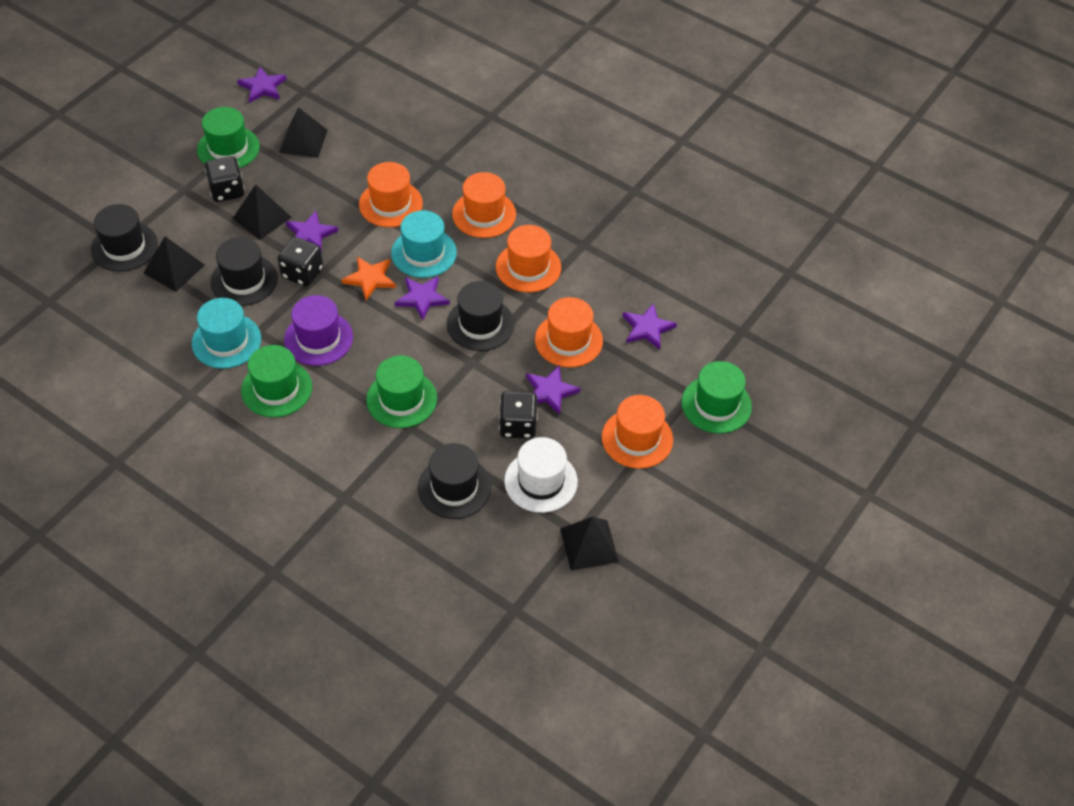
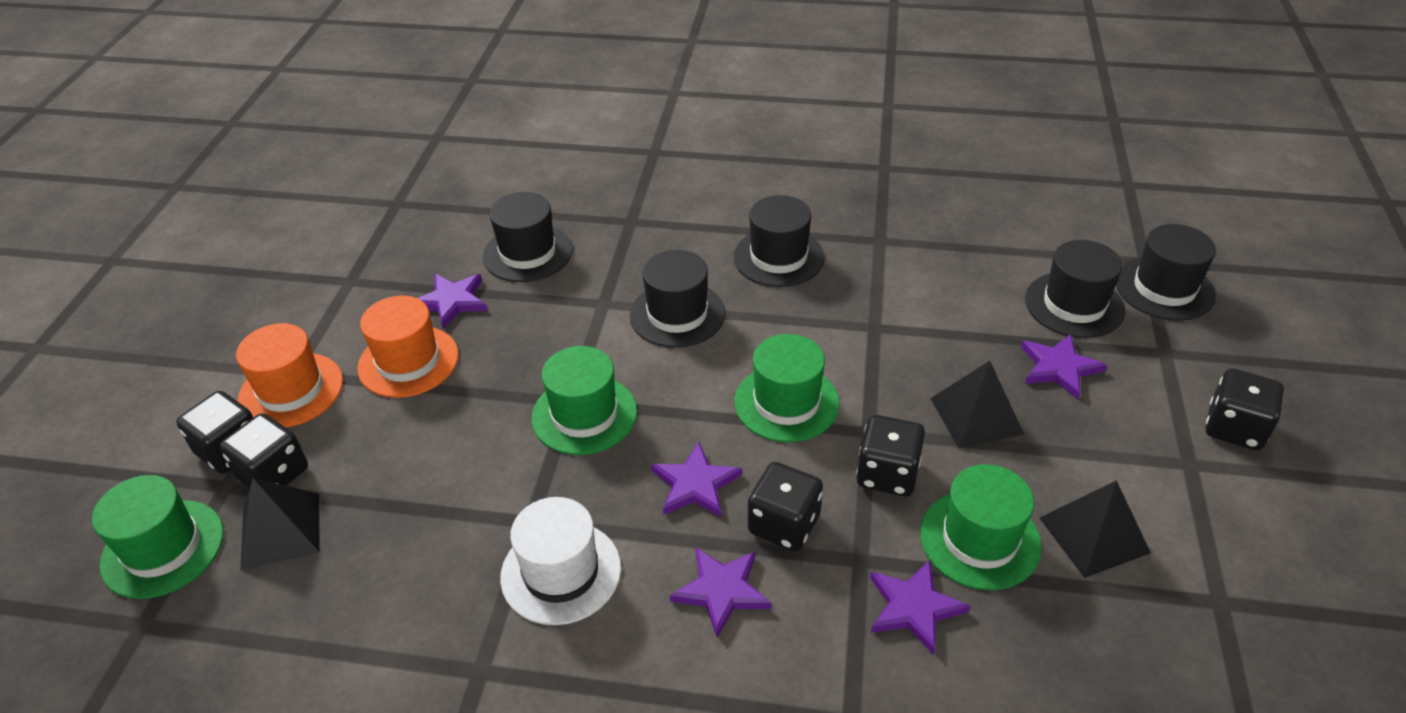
black dice: 3 -> 5
black hat: 4 -> 5
black pyramid: 4 -> 3
orange hat: 5 -> 2
orange star: 1 -> 0
purple hat: 1 -> 0
turquoise hat: 2 -> 0

